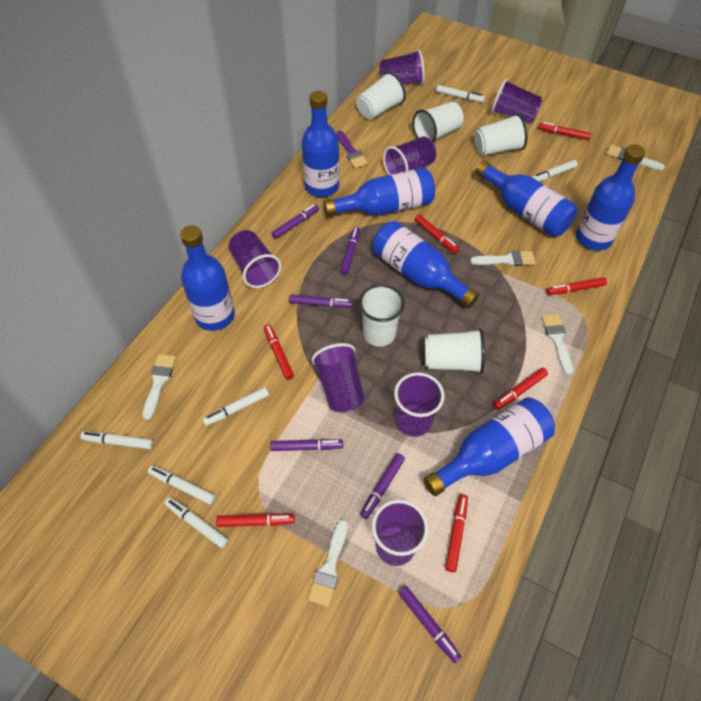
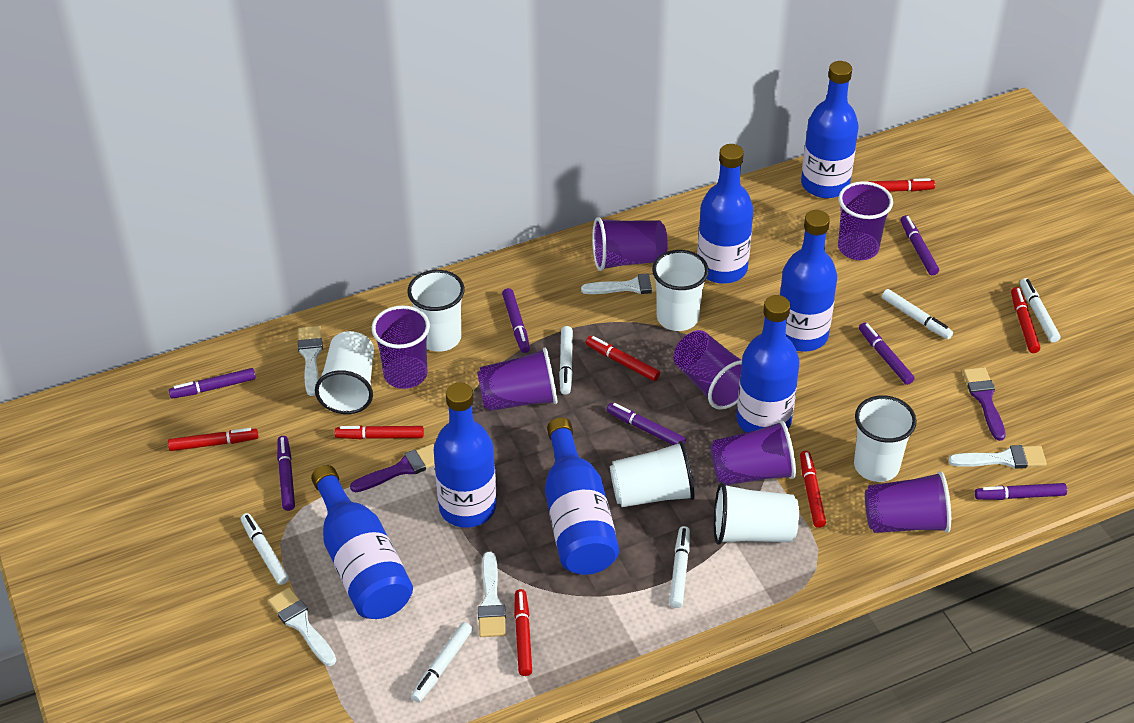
purple brush: 1 -> 2
purple marker: 6 -> 7
white cup: 5 -> 6

